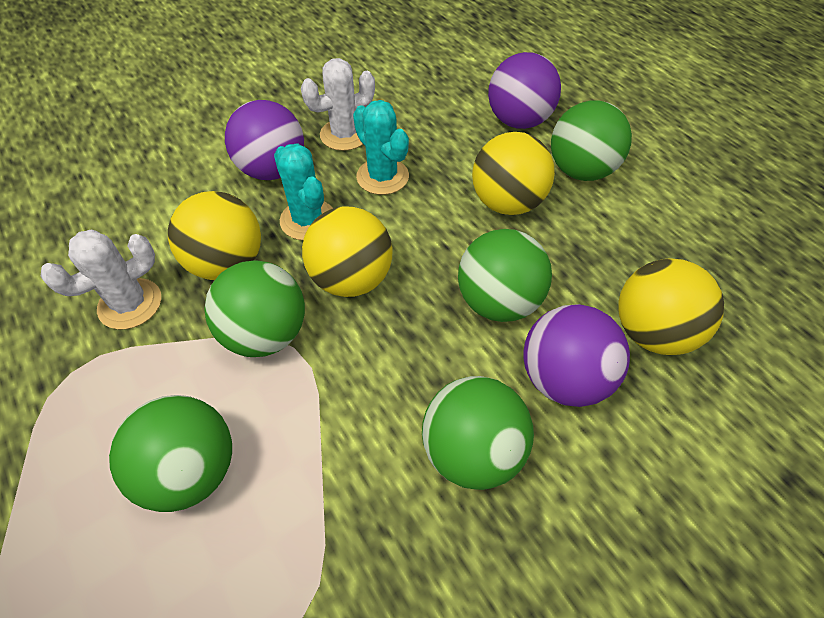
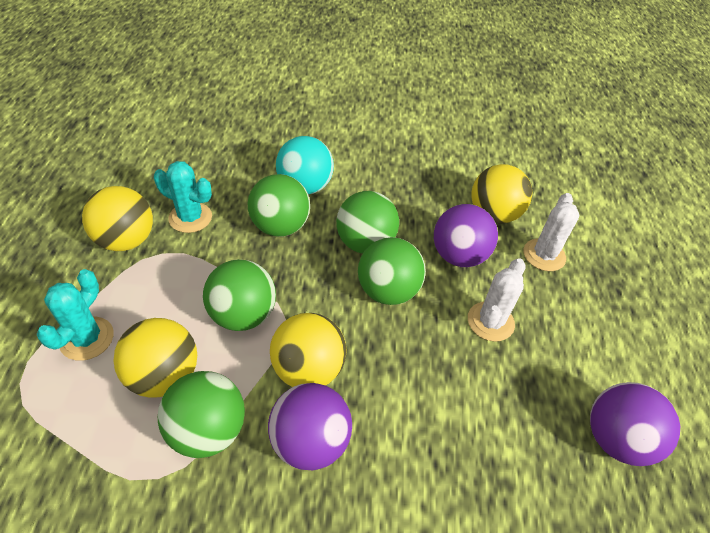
turquoise ball: 0 -> 1

